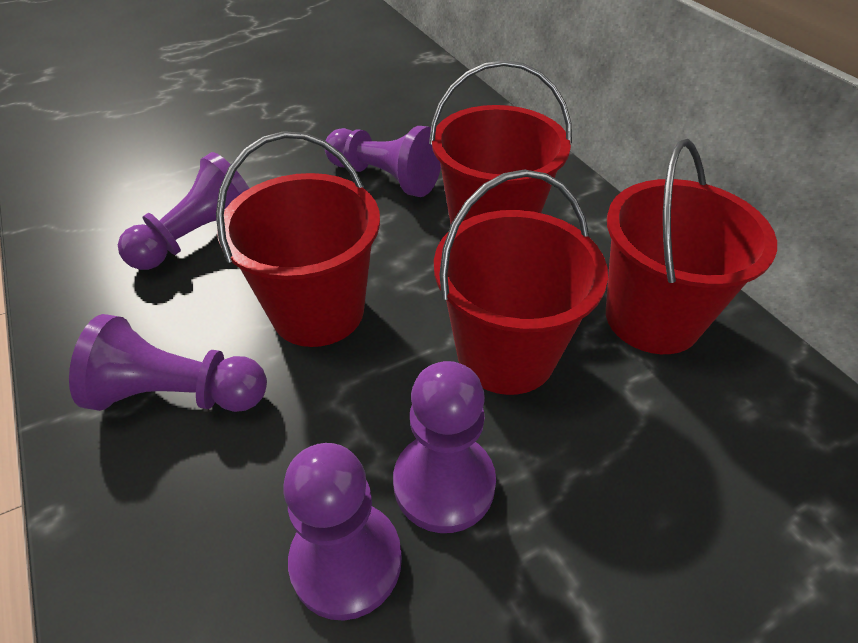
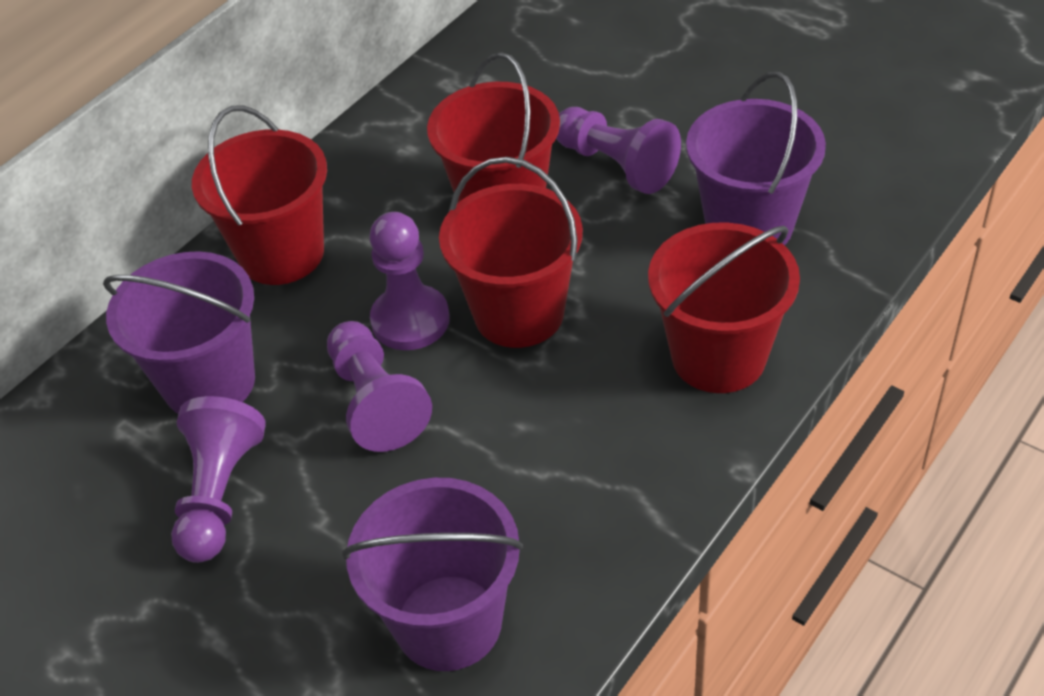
purple bucket: 0 -> 3
purple pawn: 5 -> 4

